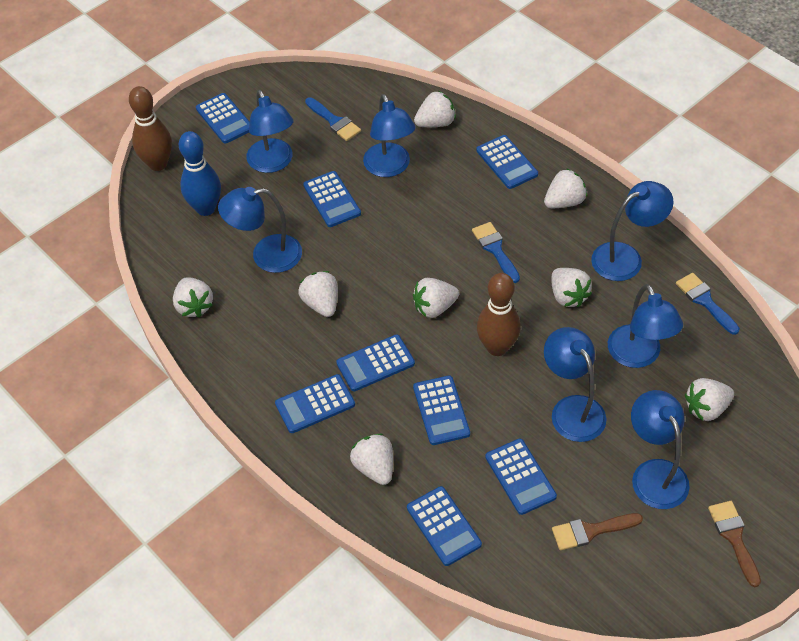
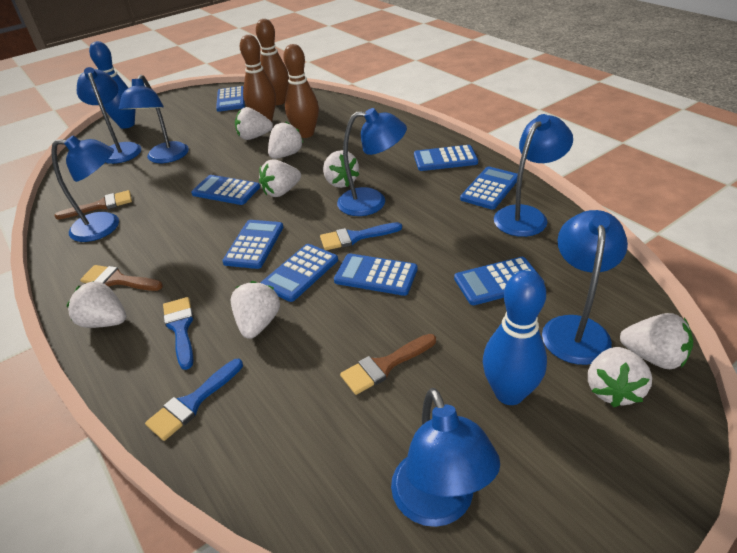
blue bowling pin: 1 -> 2
brown bowling pin: 2 -> 3
brown brush: 2 -> 3

